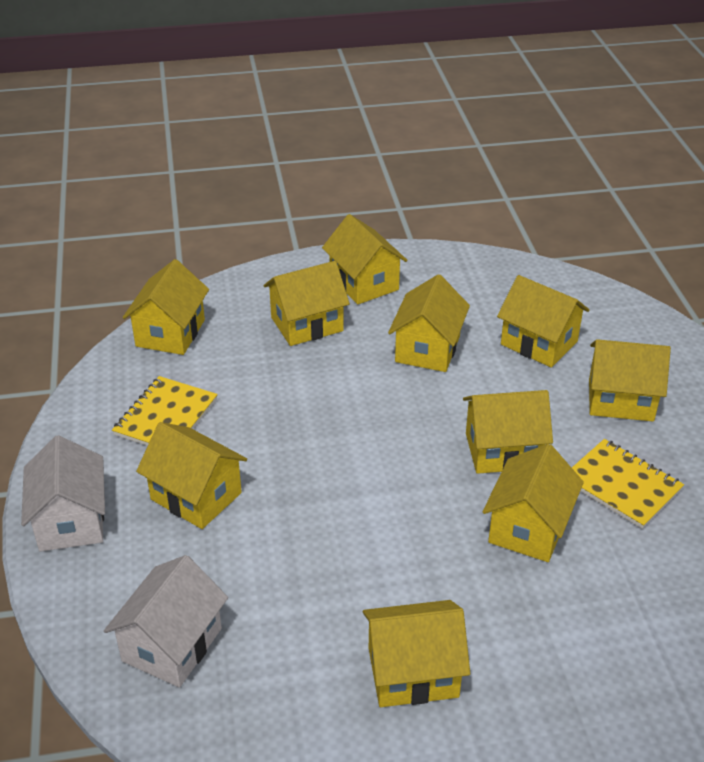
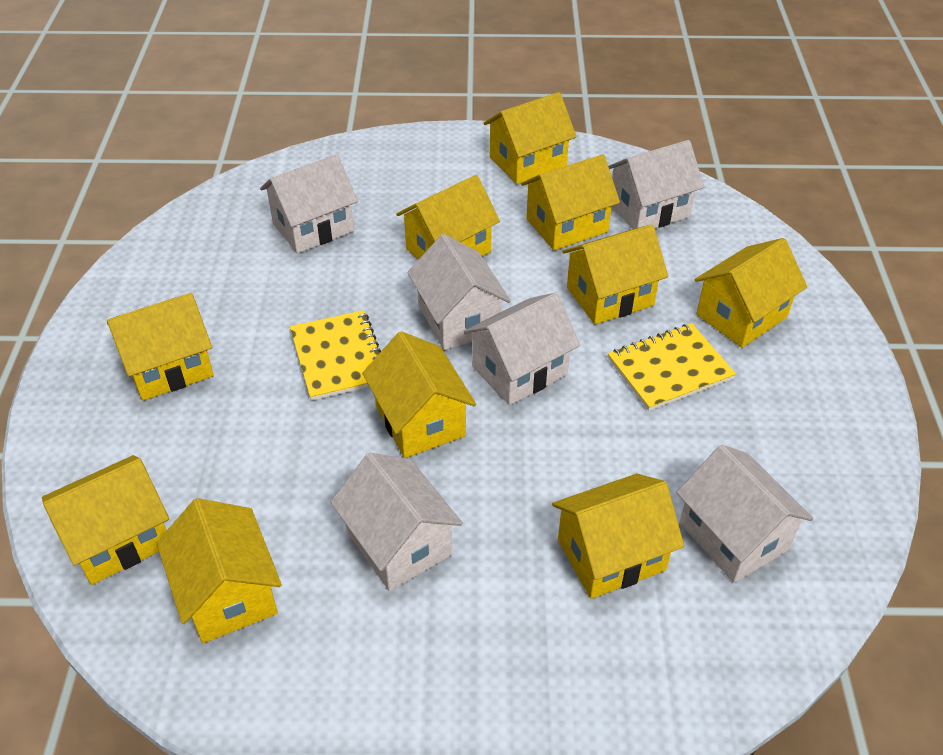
white house: 2 -> 6

